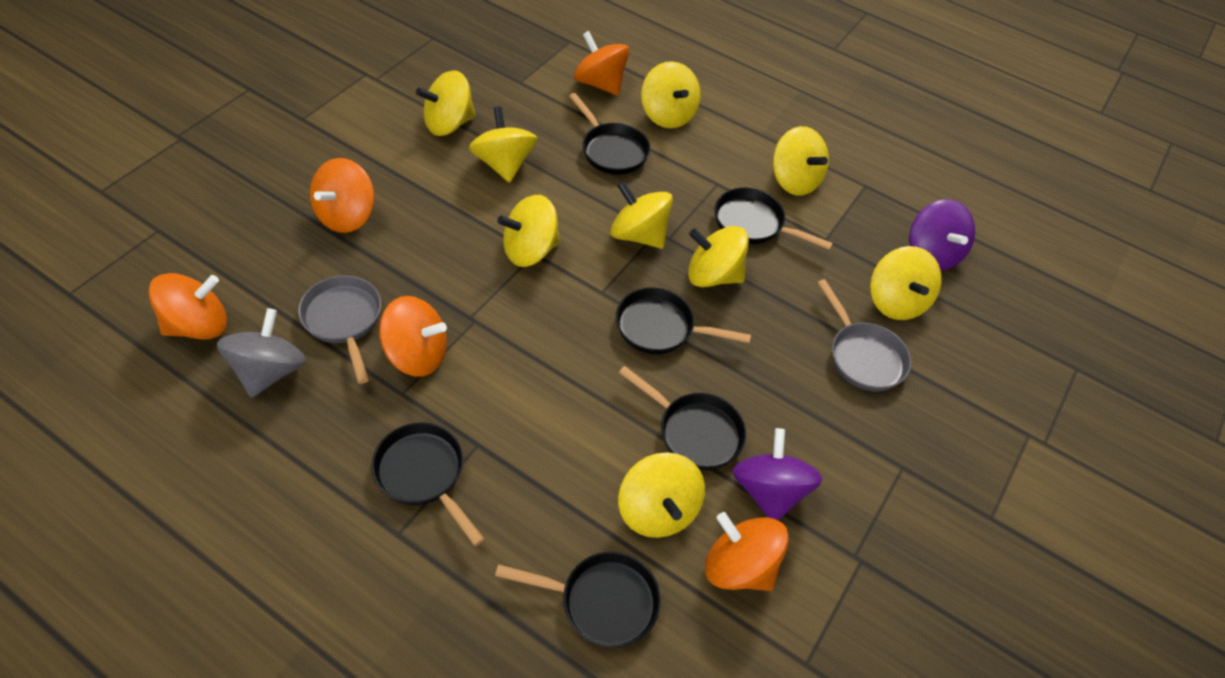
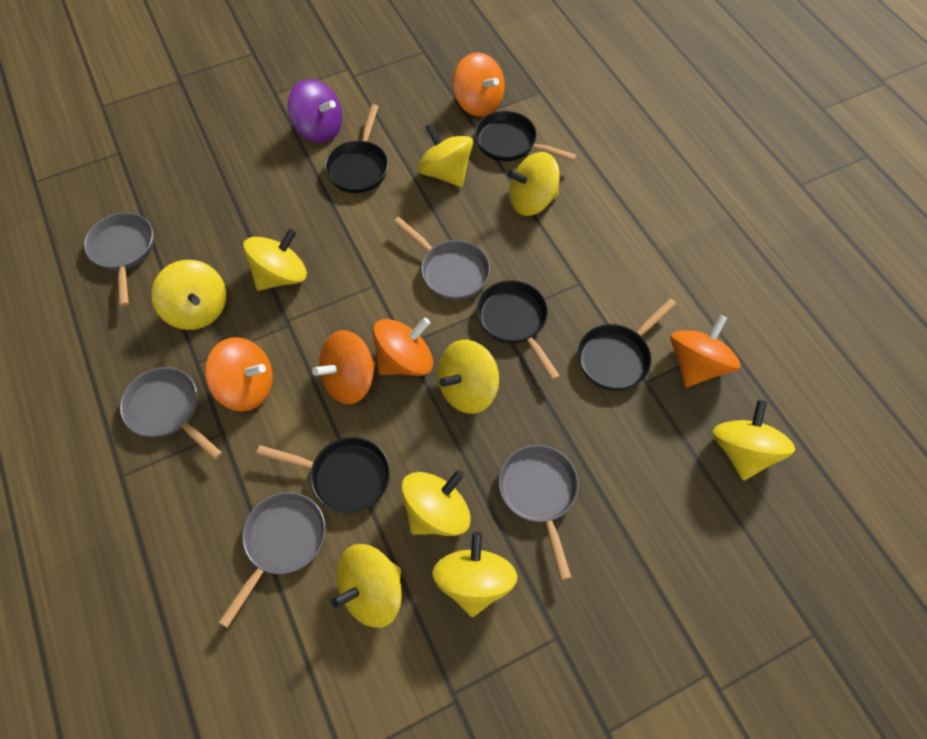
black pan: 6 -> 5
grey pan: 2 -> 5
grey spinning top: 1 -> 0
purple spinning top: 2 -> 1

